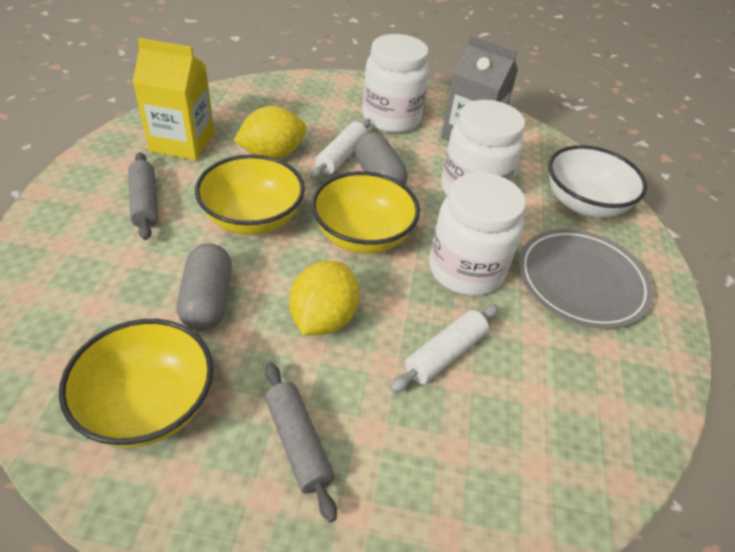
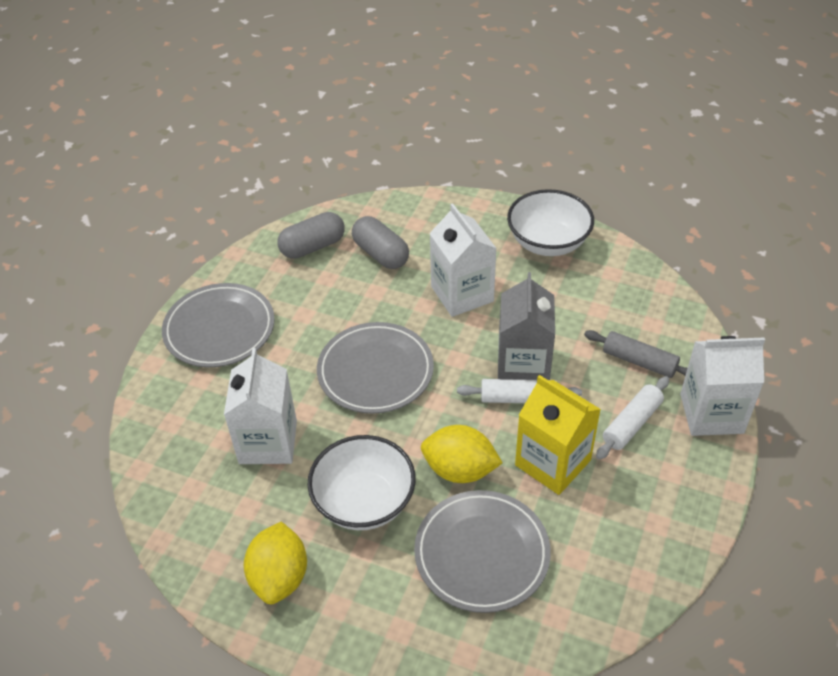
grey plate: 1 -> 3
grey rolling pin: 2 -> 1
white bowl: 1 -> 2
white carton: 0 -> 3
white jar: 3 -> 0
yellow bowl: 3 -> 0

